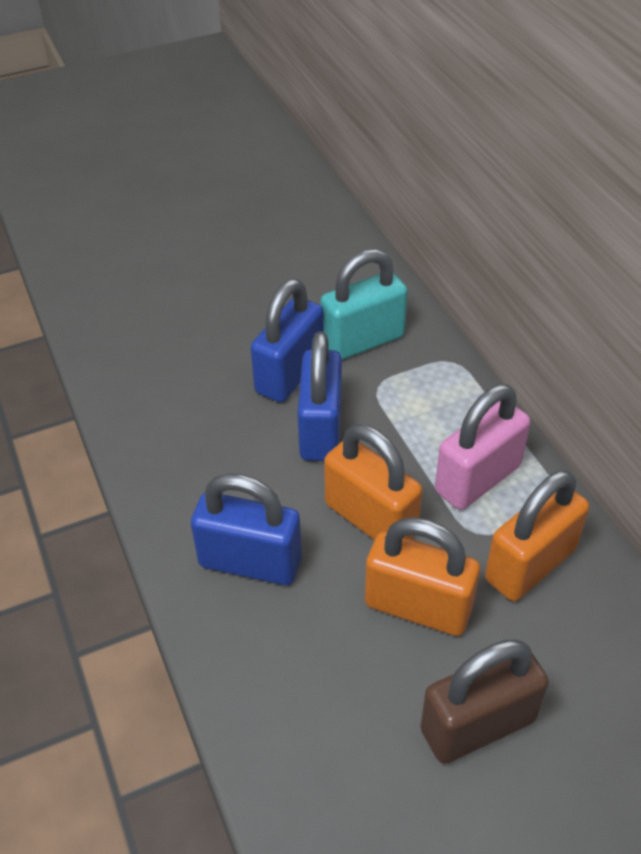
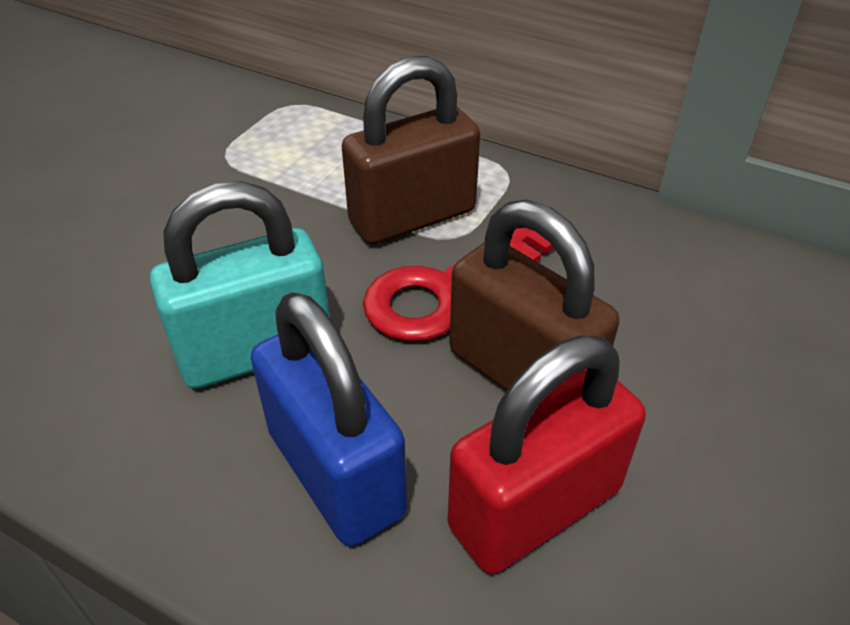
blue padlock: 3 -> 1
brown padlock: 1 -> 2
orange padlock: 3 -> 0
pink padlock: 1 -> 0
red key: 0 -> 1
red padlock: 0 -> 1

